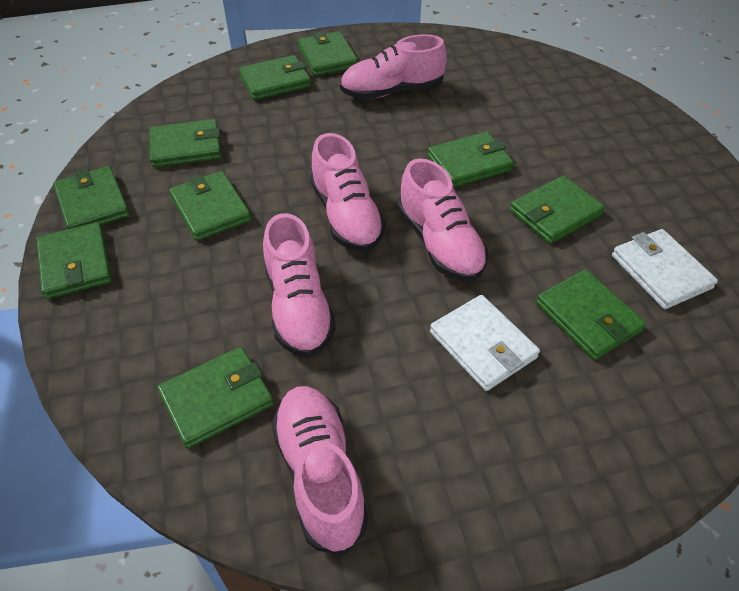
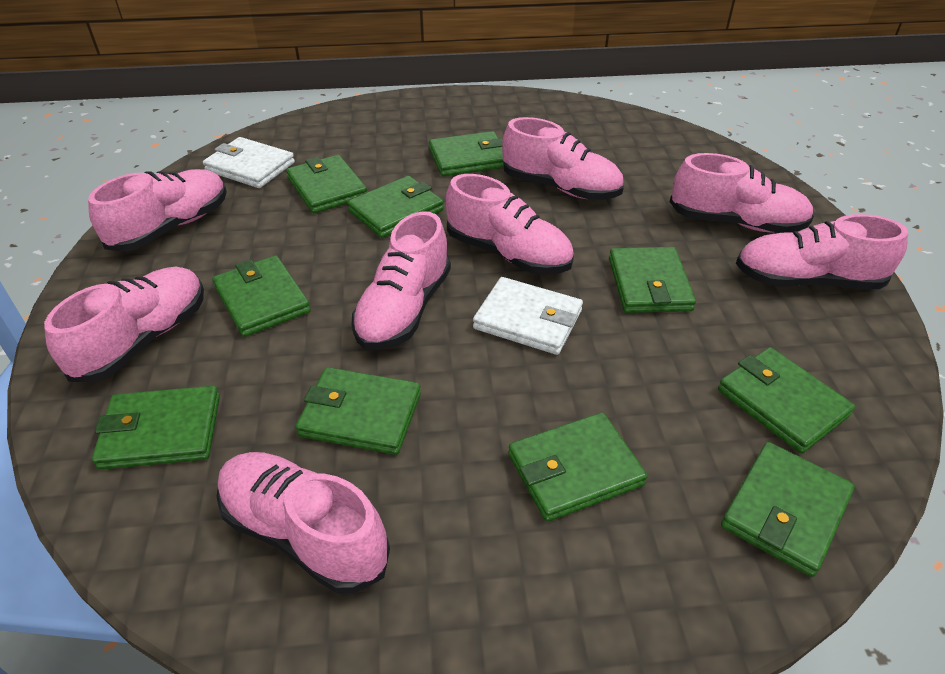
pink shoe: 5 -> 8

